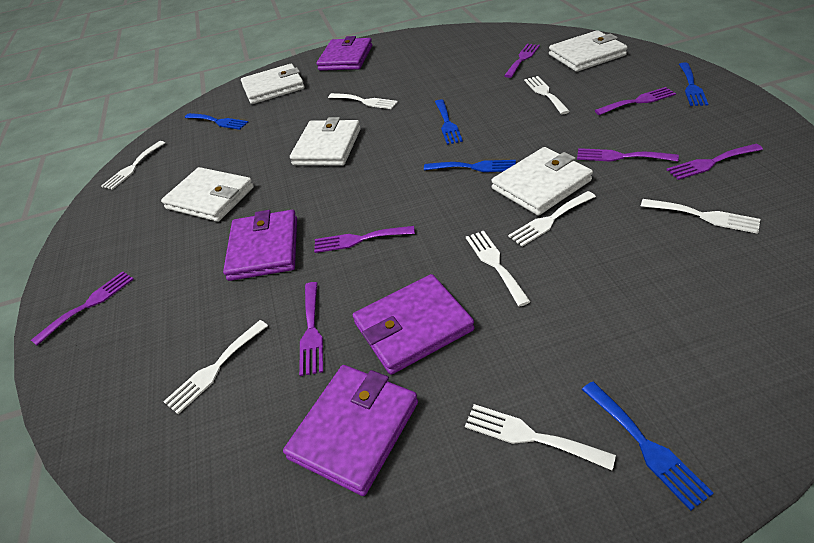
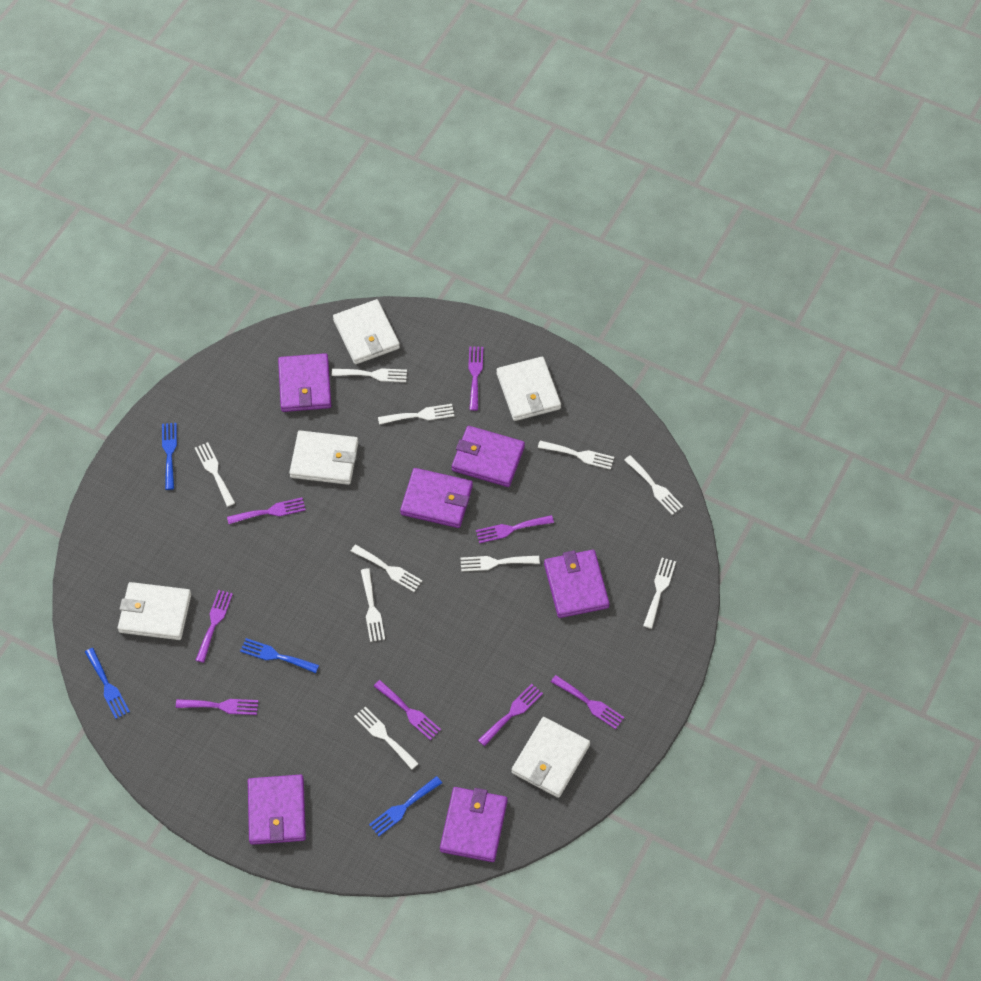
blue fork: 5 -> 4
purple fork: 7 -> 8
purple wallet: 4 -> 6
white fork: 8 -> 10

